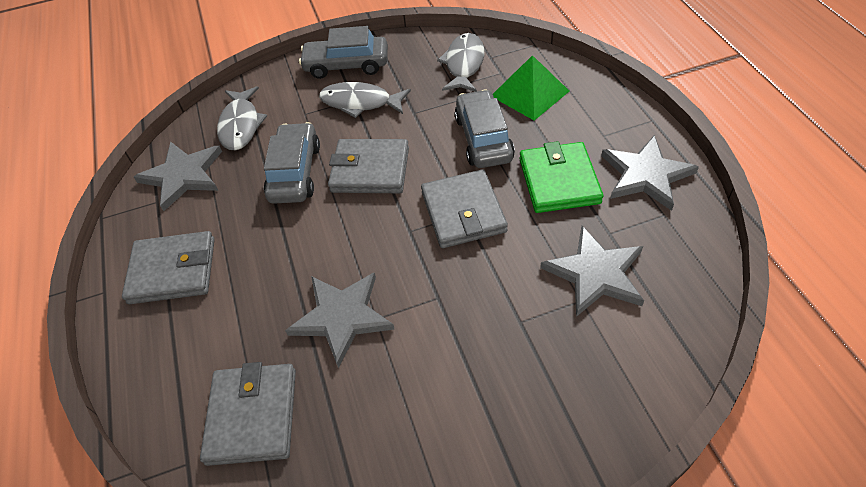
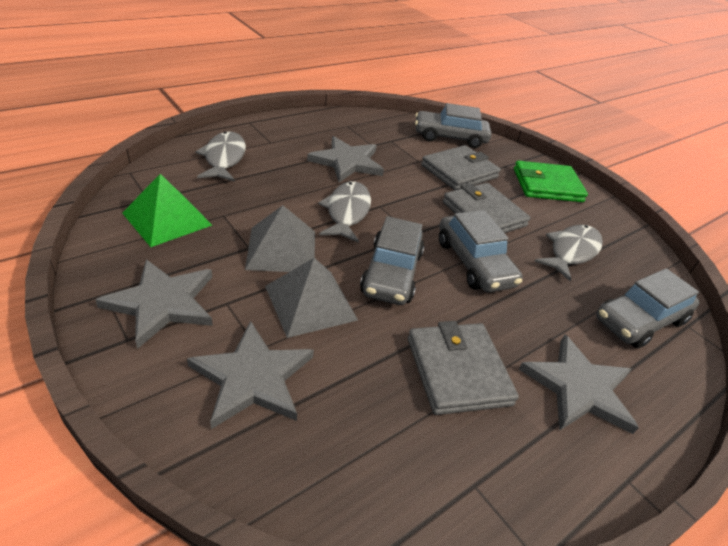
grey car: 3 -> 4
grey pyramid: 0 -> 2
grey wallet: 4 -> 3

